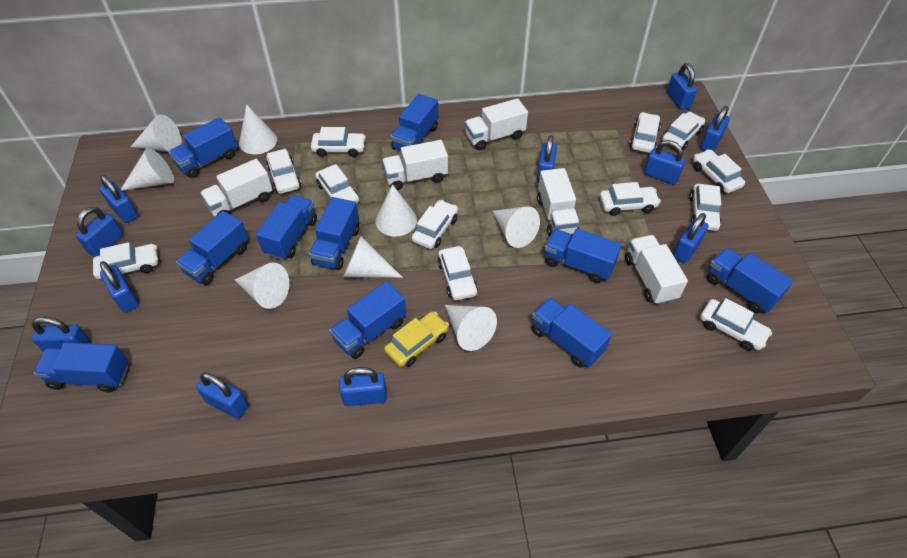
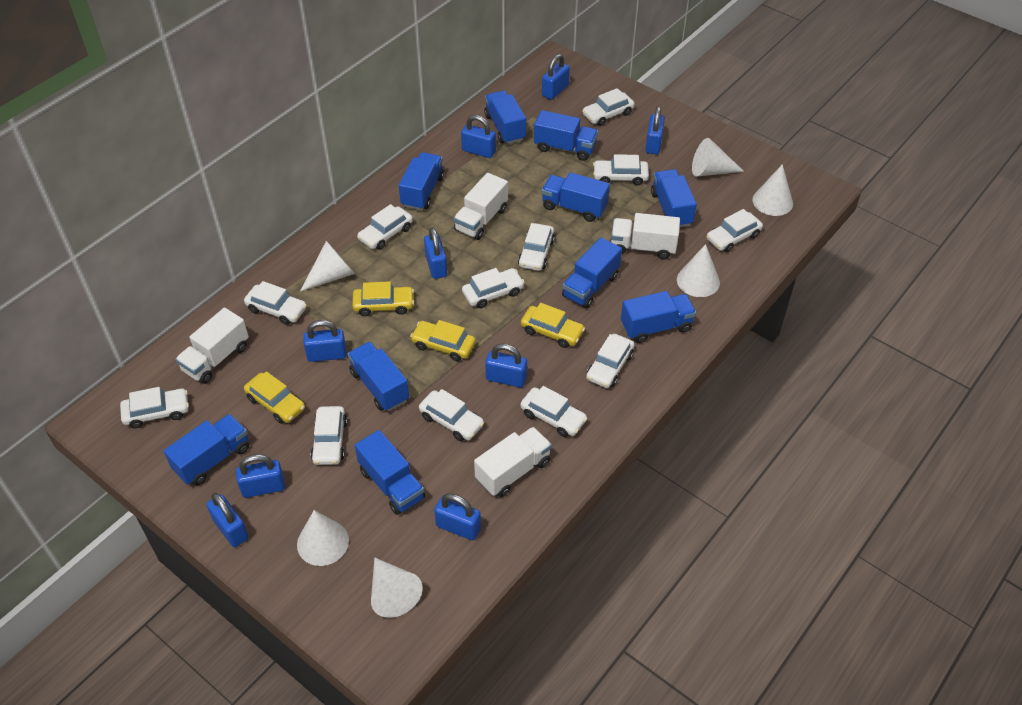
blue padlock: 11 -> 9
white cone: 8 -> 6
white truck: 5 -> 4
yellow car: 1 -> 4

